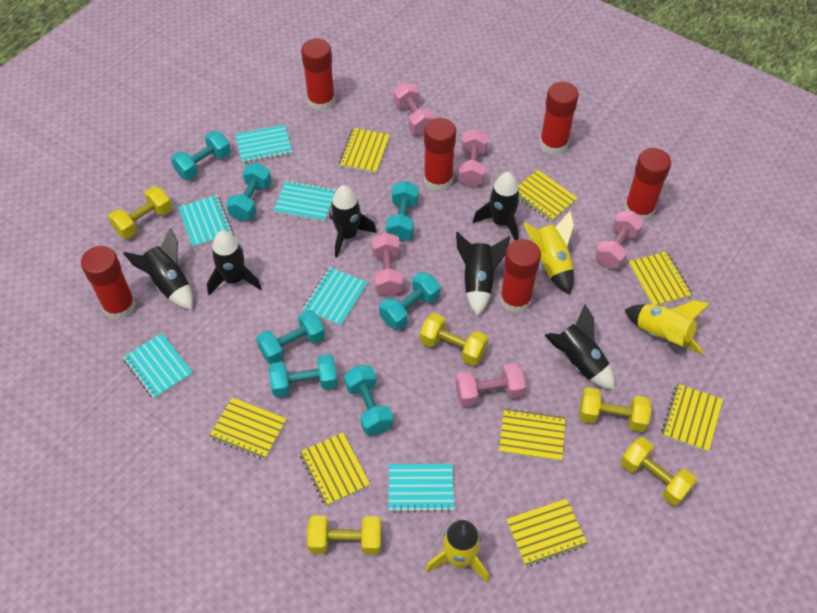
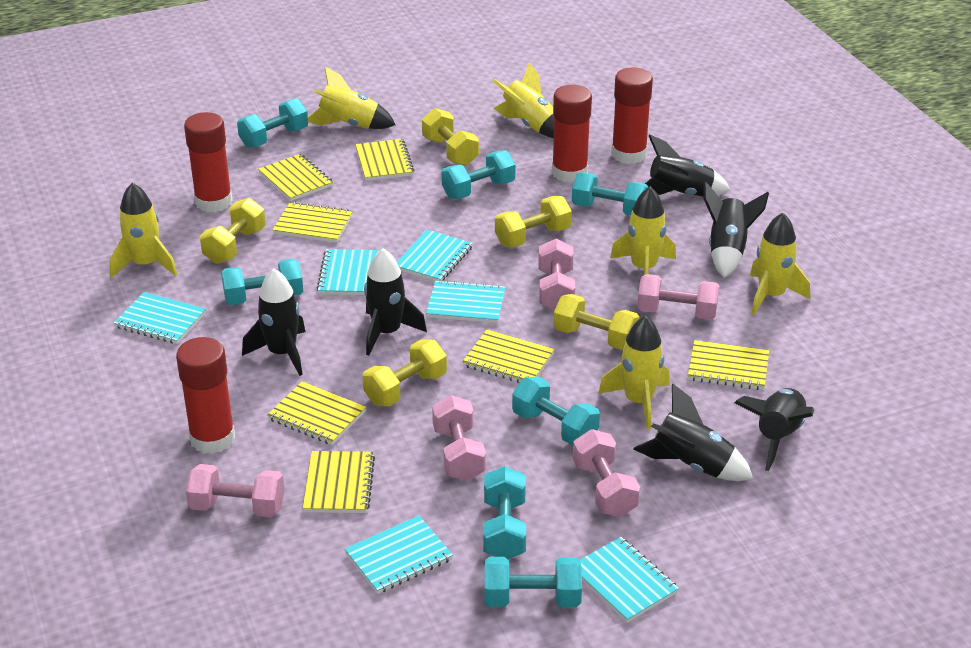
red glue stick: 6 -> 4
yellow notebook: 8 -> 7
yellow rocket: 3 -> 6

